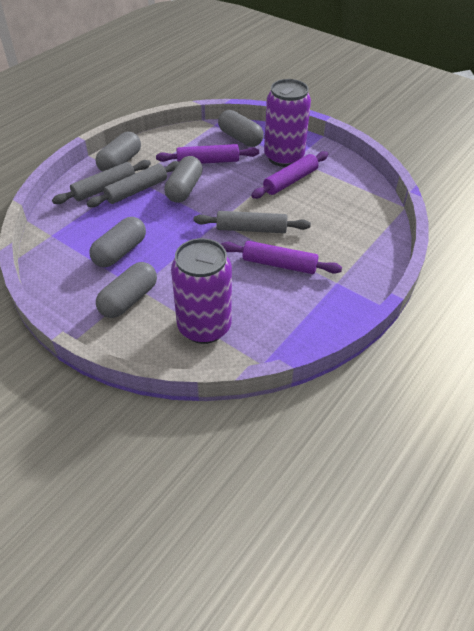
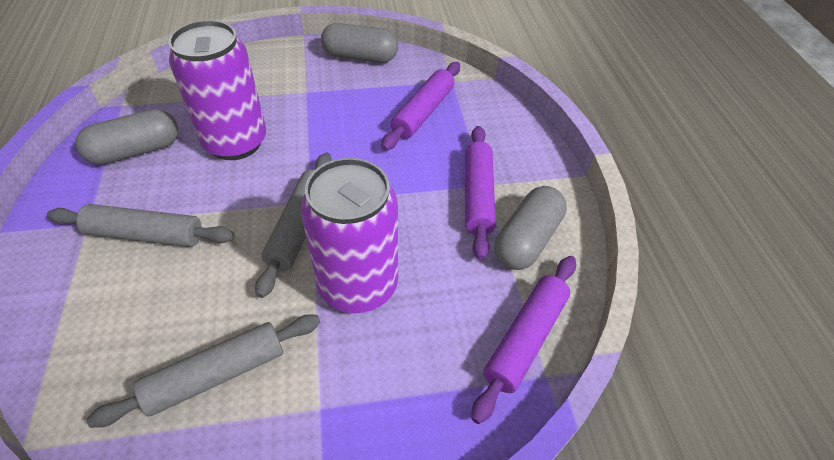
grey capsule: 5 -> 3

